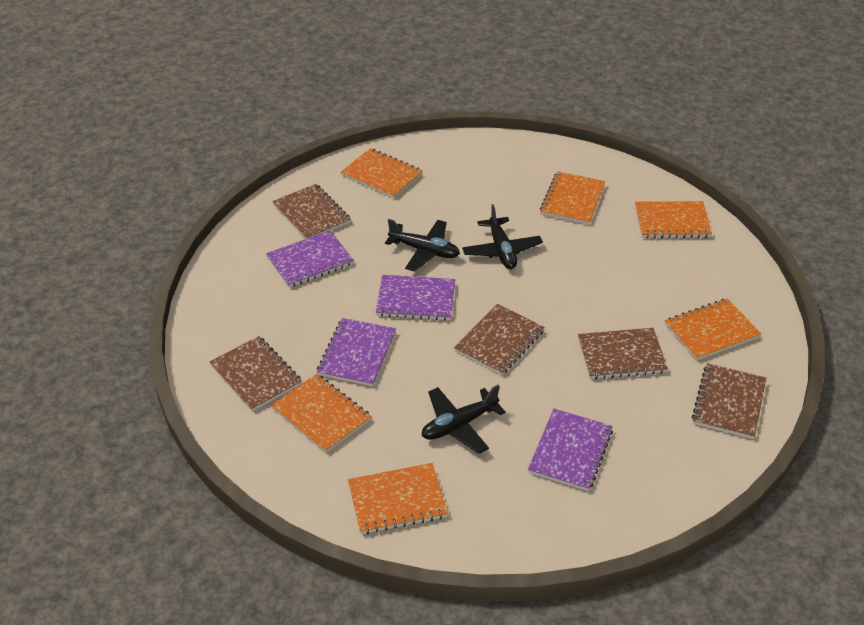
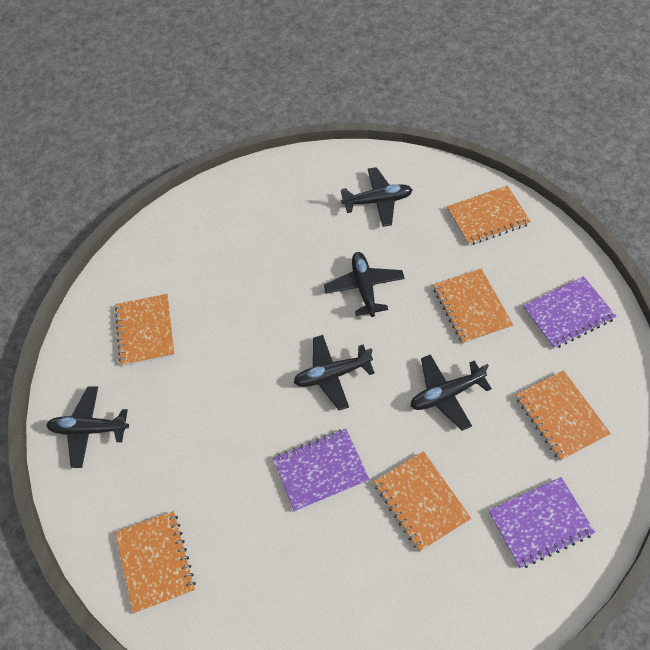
black plane: 3 -> 5
brown notebook: 5 -> 0
purple notebook: 4 -> 3

